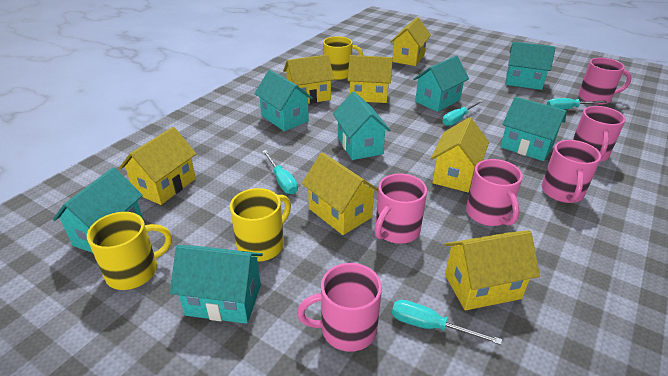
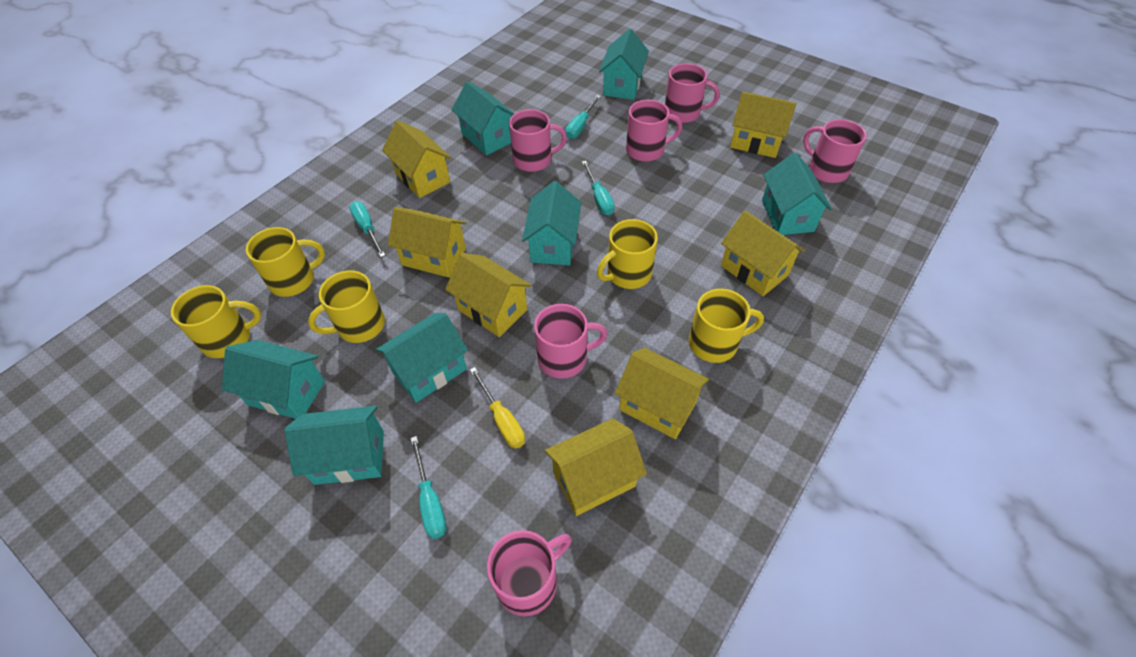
yellow mug: 3 -> 5
yellow screwdriver: 0 -> 1

